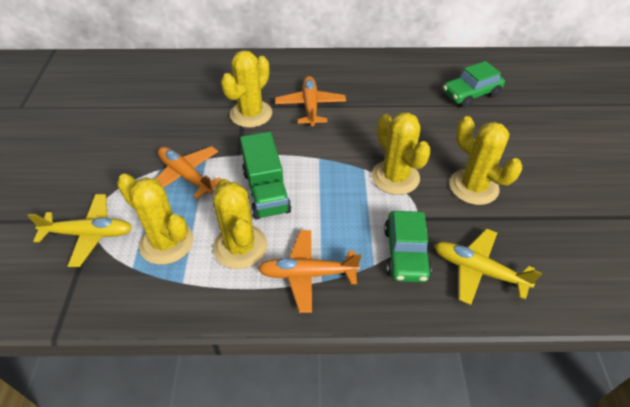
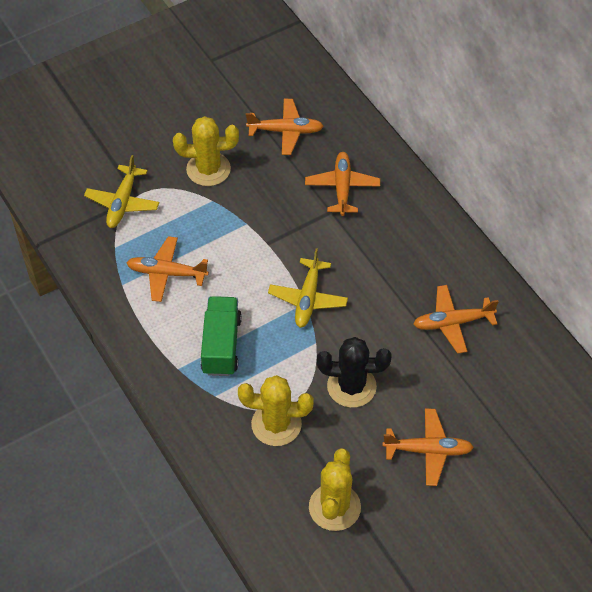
black cactus: 0 -> 1
green car: 2 -> 0
orange plane: 3 -> 5
yellow cactus: 5 -> 3

